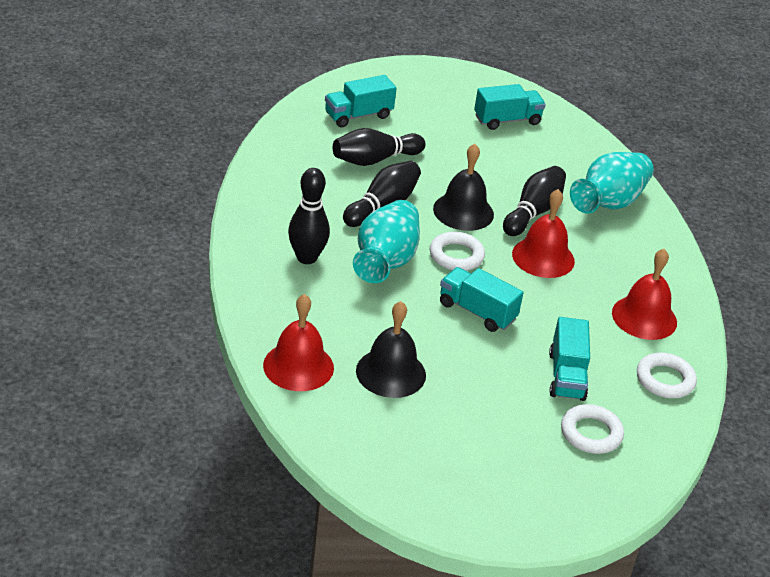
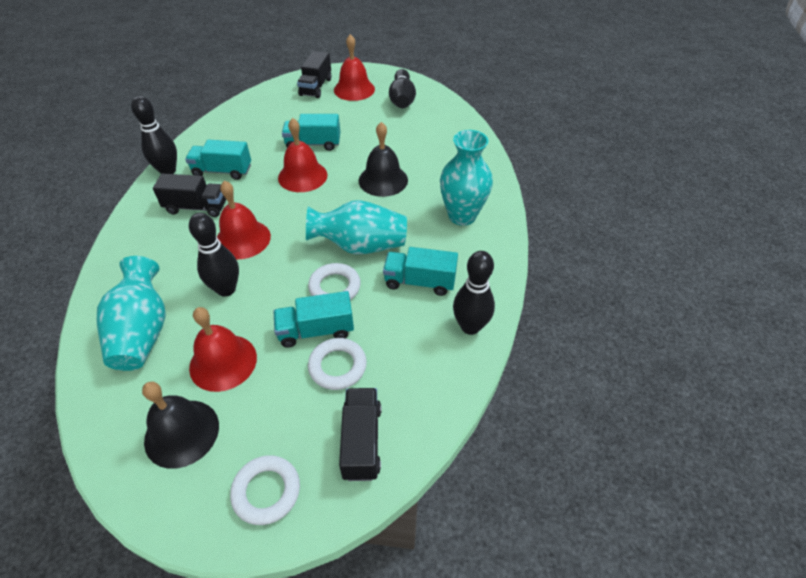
black truck: 0 -> 3
red bell: 3 -> 4
turquoise vase: 2 -> 3

